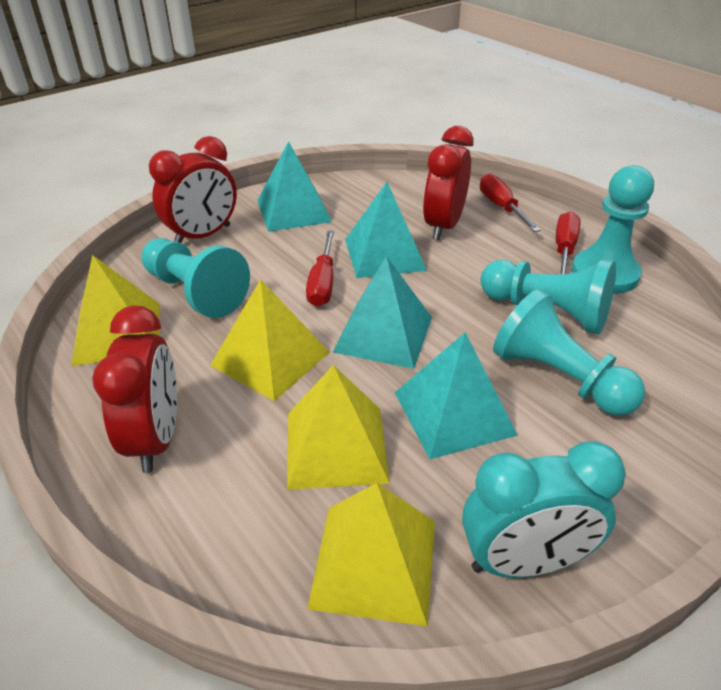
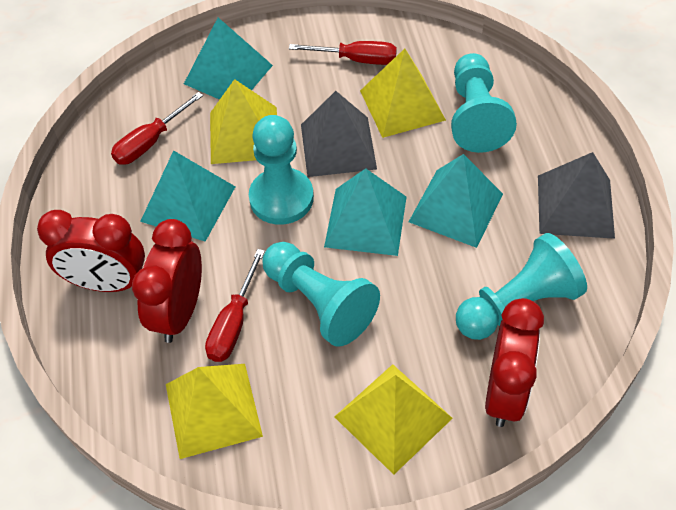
grey pyramid: 0 -> 2
turquoise clock: 1 -> 0

